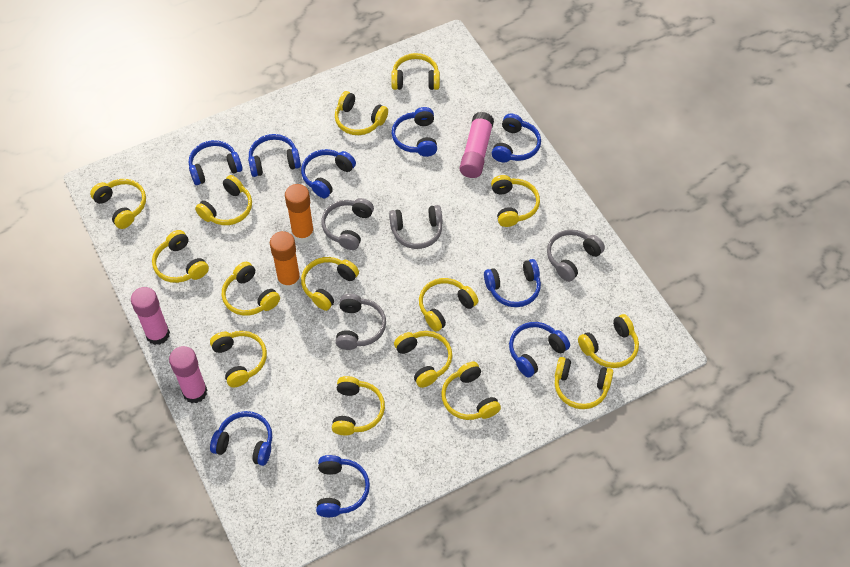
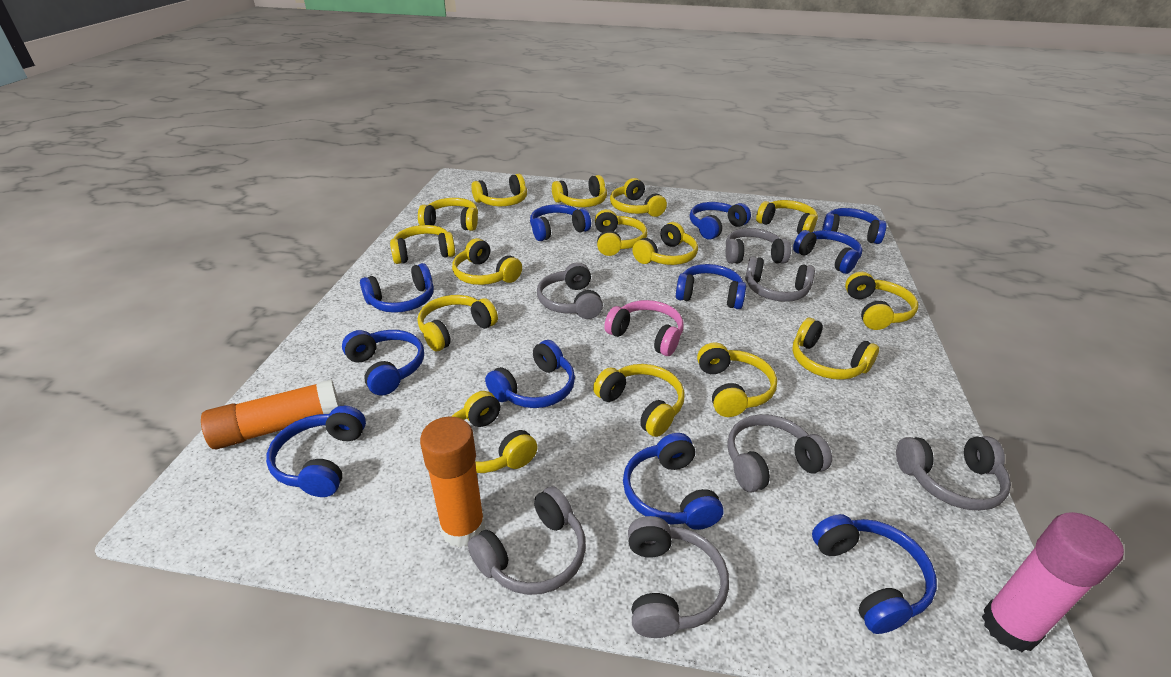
blue headphones: 9 -> 11
grey headphones: 4 -> 7
pink glue stick: 3 -> 1
pink headphones: 0 -> 1

